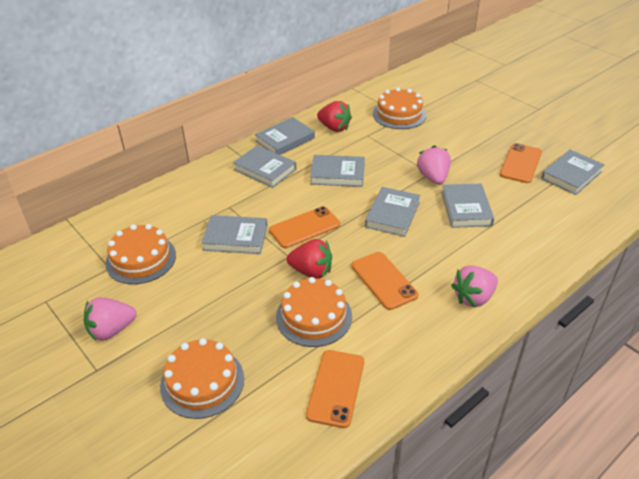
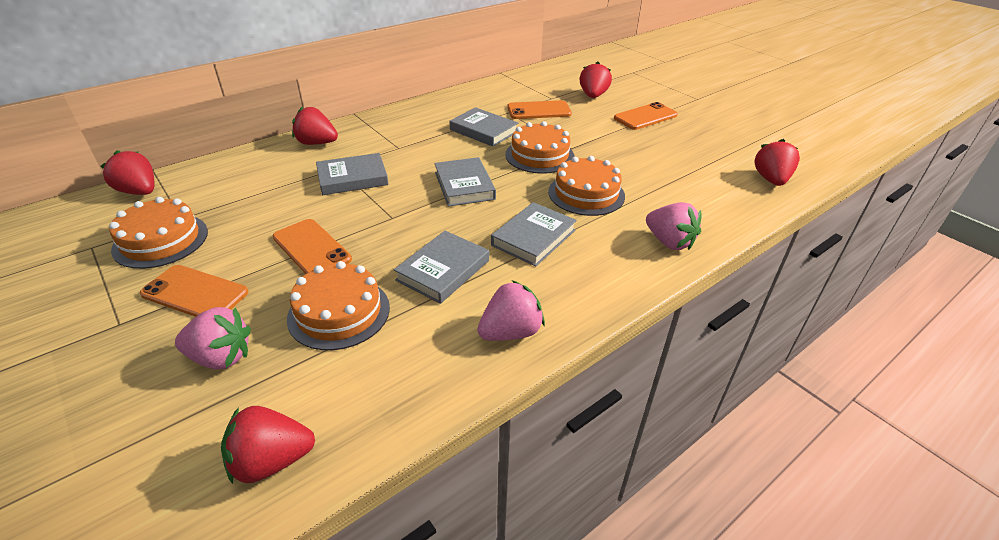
grey book: 7 -> 5
red strawberry: 2 -> 5

